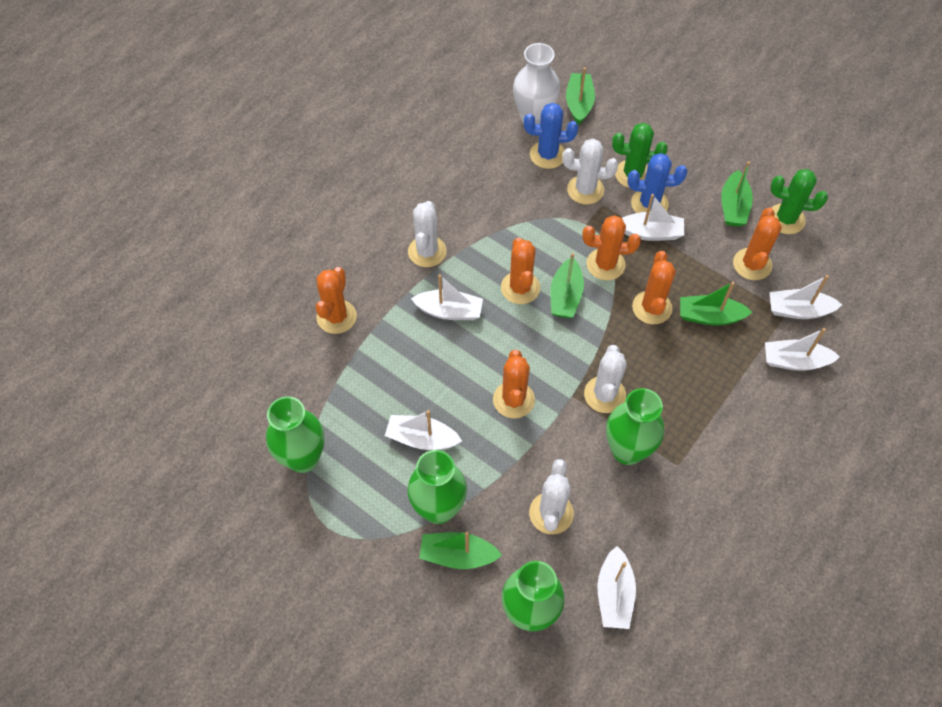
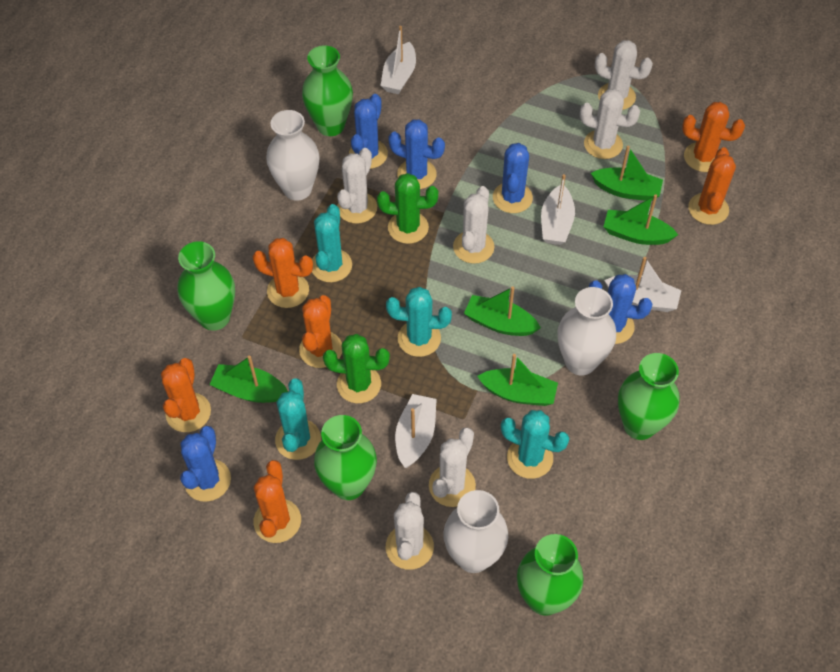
blue cactus: 2 -> 5
green vase: 4 -> 5
turquoise cactus: 0 -> 4
white boat: 6 -> 4
white cactus: 4 -> 6
white vase: 1 -> 3

